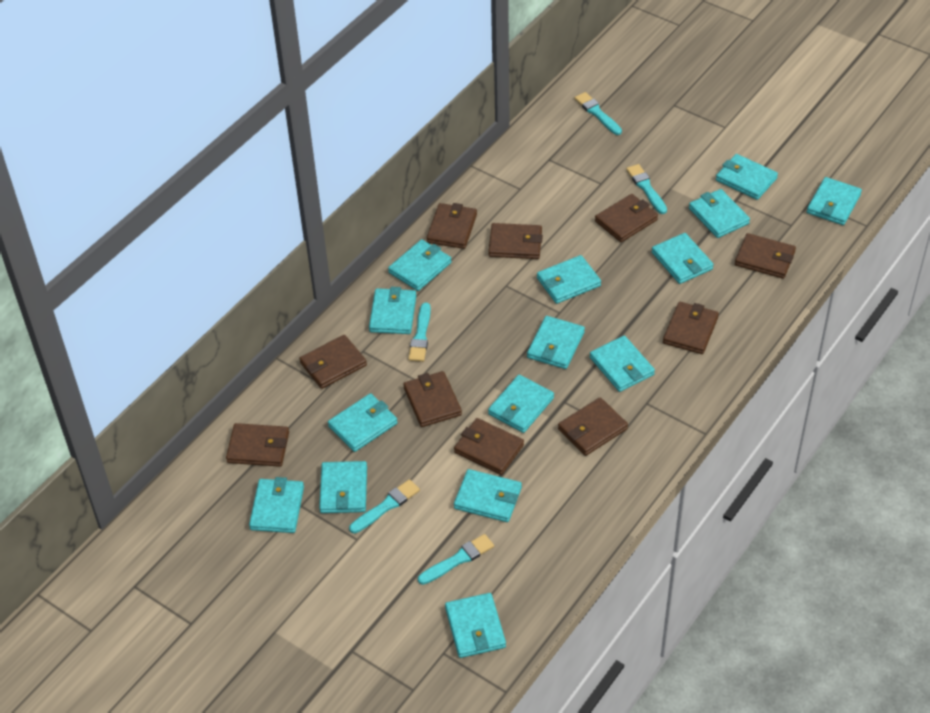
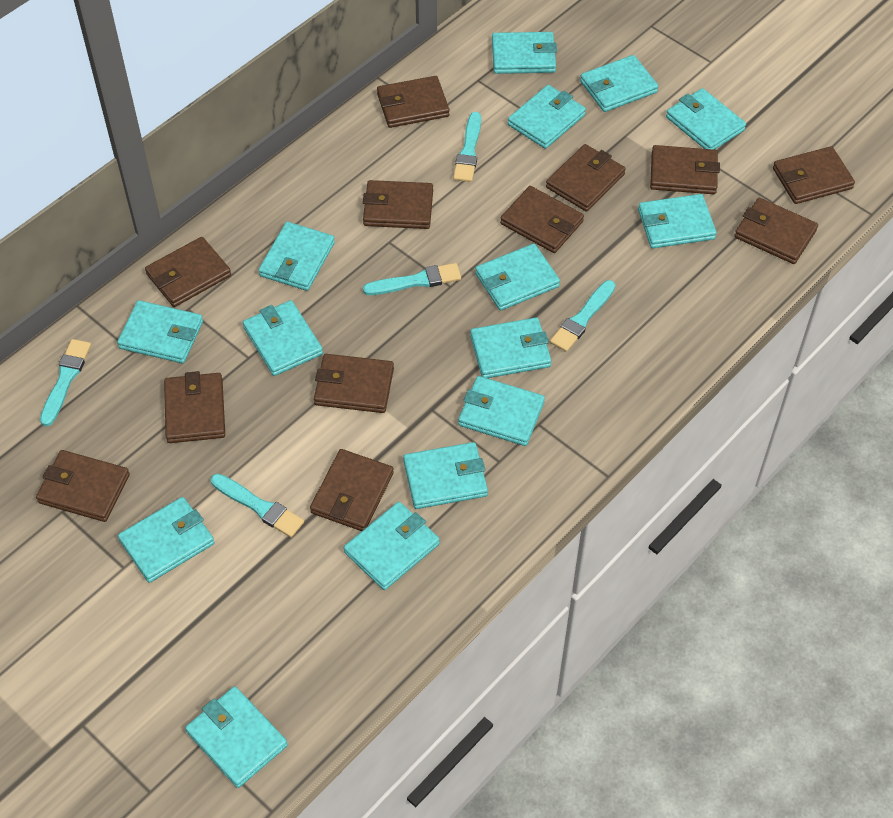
brown wallet: 10 -> 12

